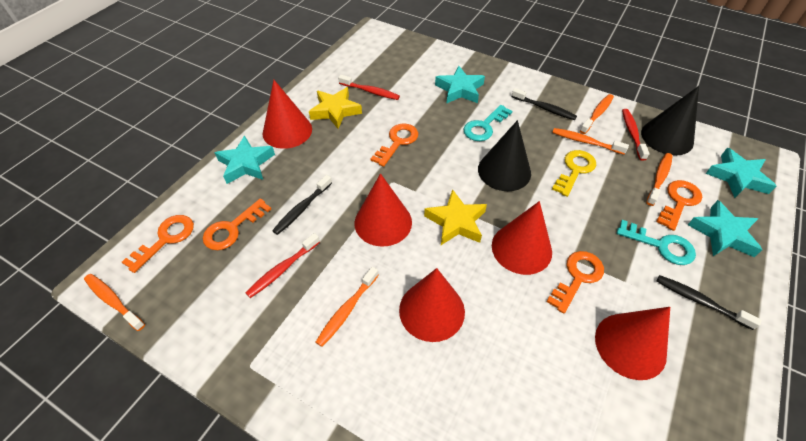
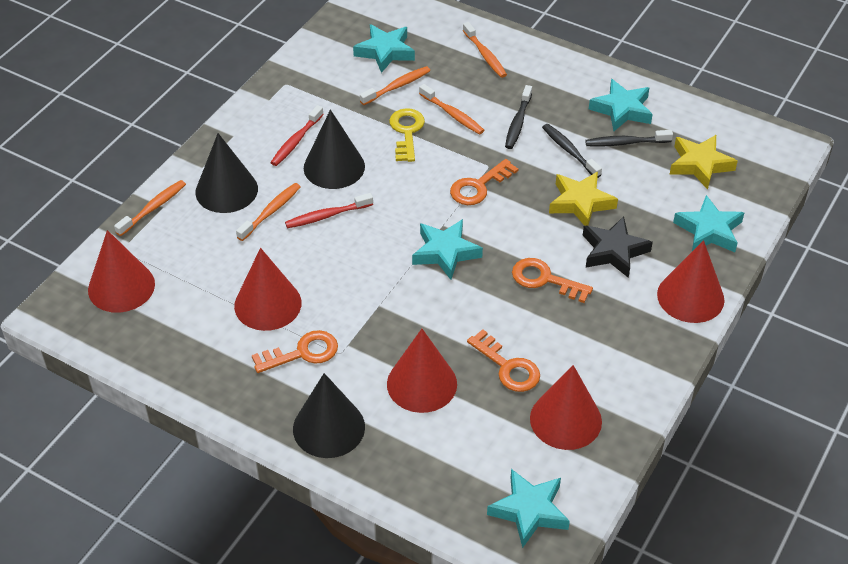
black cone: 2 -> 3
black star: 0 -> 1
orange key: 5 -> 4
red toothbrush: 3 -> 2
turquoise key: 2 -> 0
turquoise star: 4 -> 5

